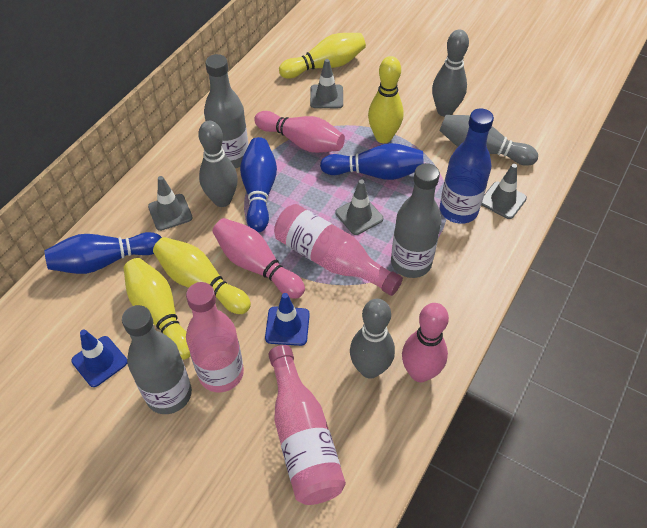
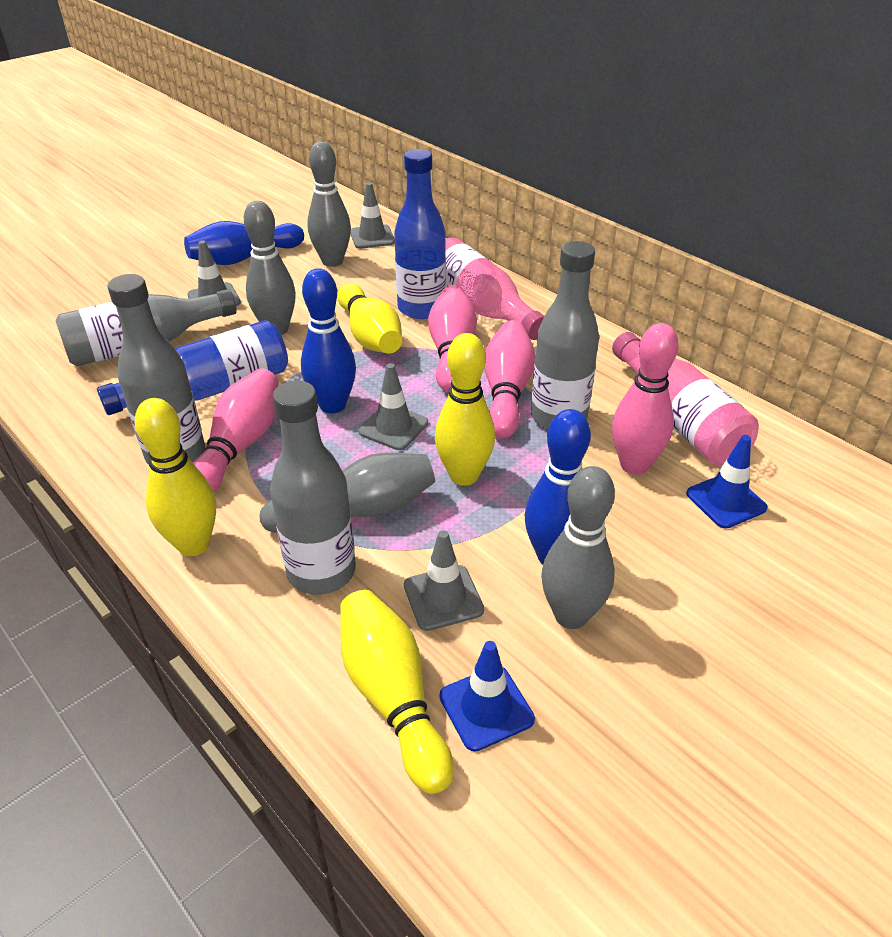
blue bottle: 1 -> 2
grey bottle: 3 -> 4
pink bottle: 3 -> 2
pink bowling pin: 3 -> 4

